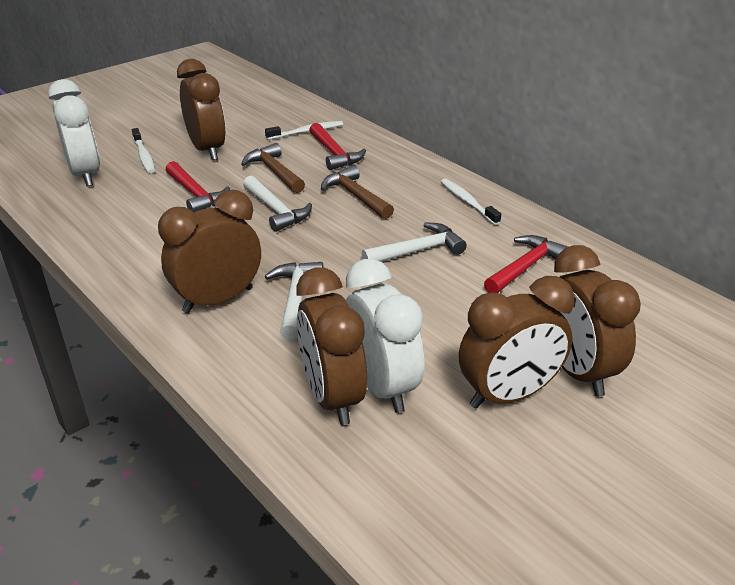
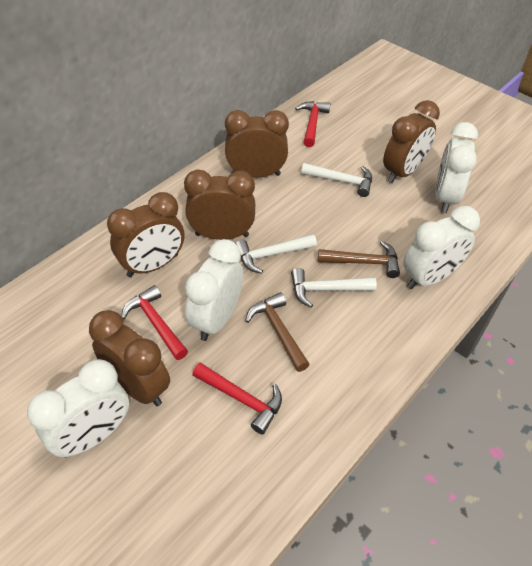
white clock: 2 -> 4
white toothbrush: 3 -> 0

